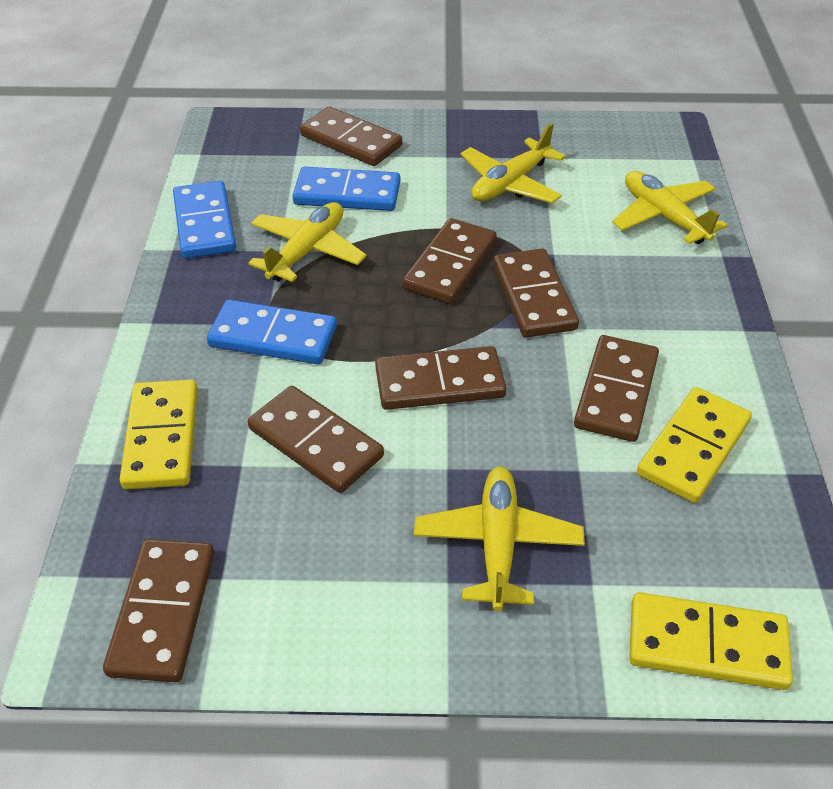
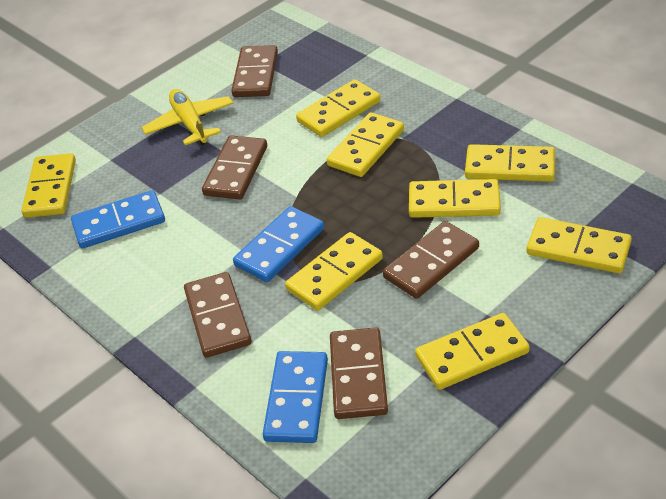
brown domino: 7 -> 5
yellow domino: 3 -> 8
yellow plane: 4 -> 1

